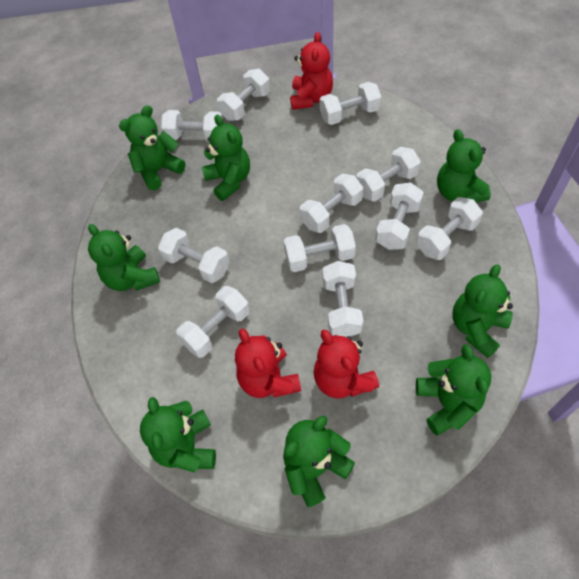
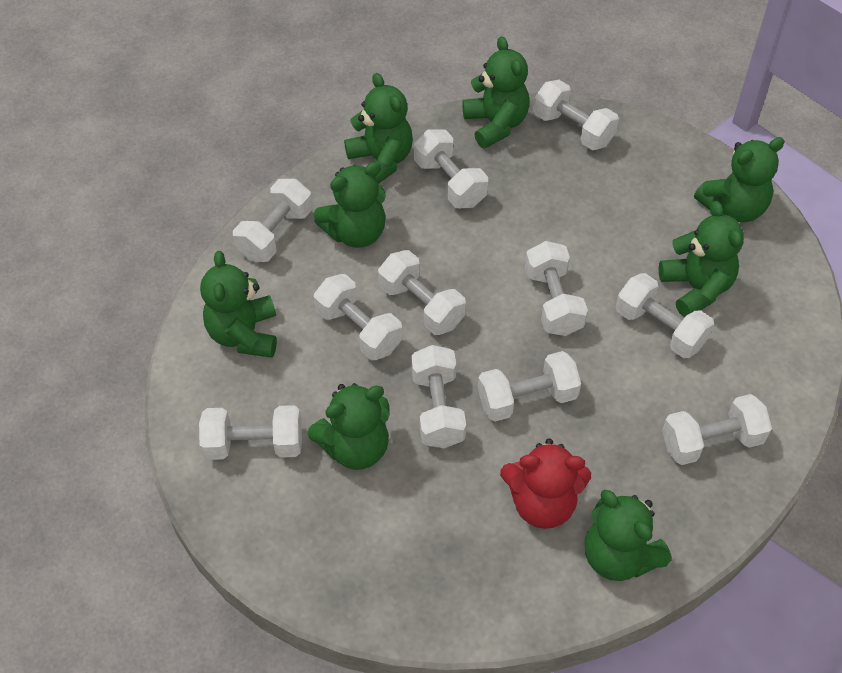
red teddy bear: 3 -> 1

